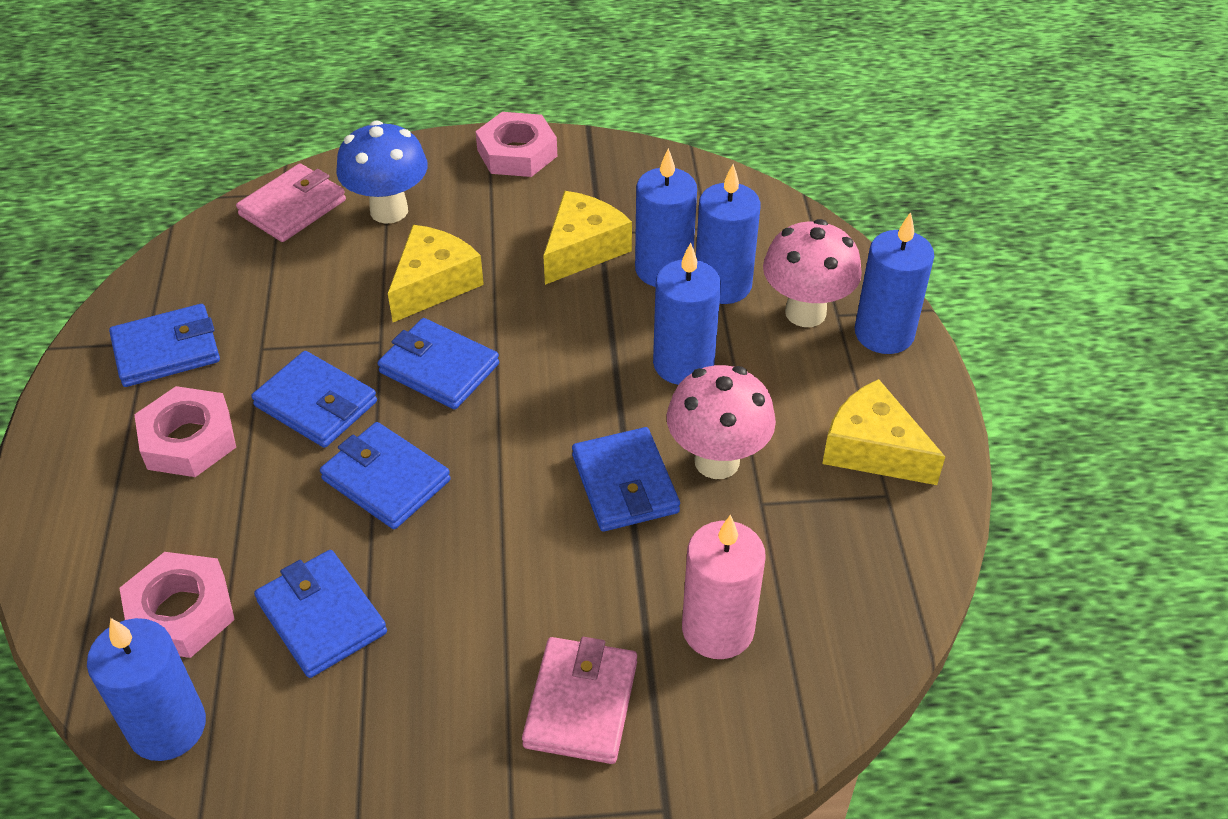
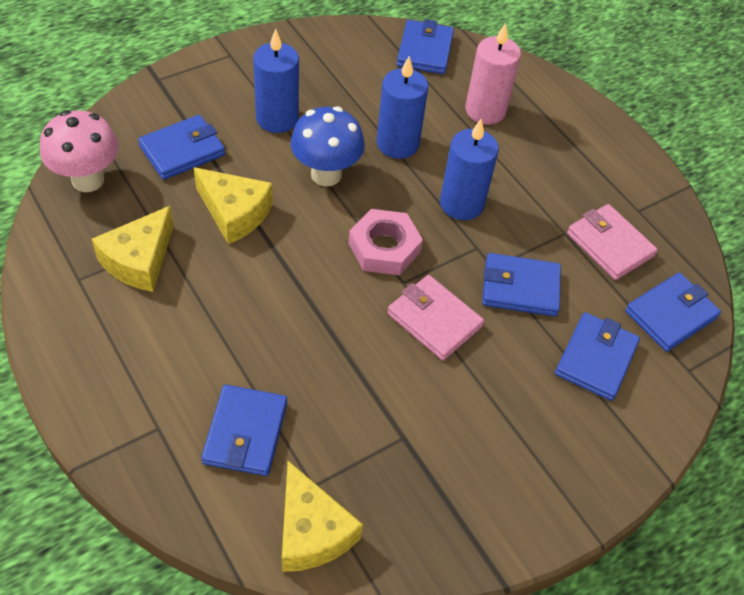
blue candle: 5 -> 3
pink mushroom: 2 -> 1
pink nut: 3 -> 1

